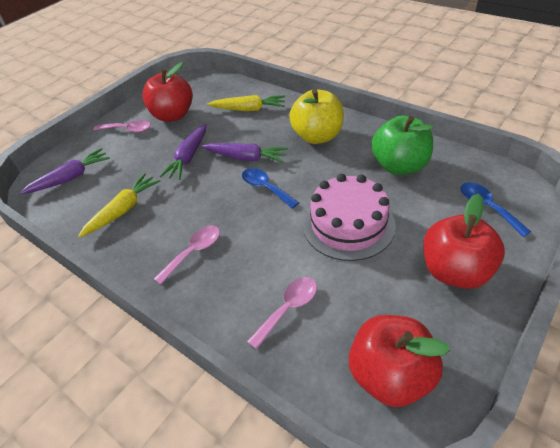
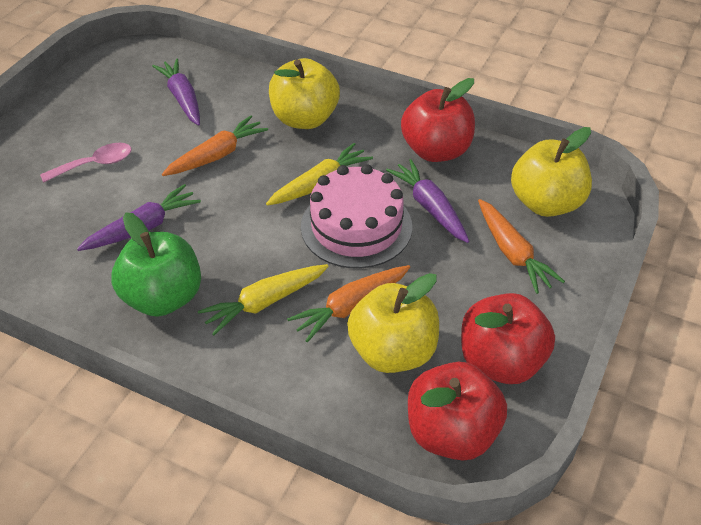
blue spoon: 2 -> 0
orange carrot: 0 -> 3
pink spoon: 3 -> 1
yellow apple: 1 -> 3

